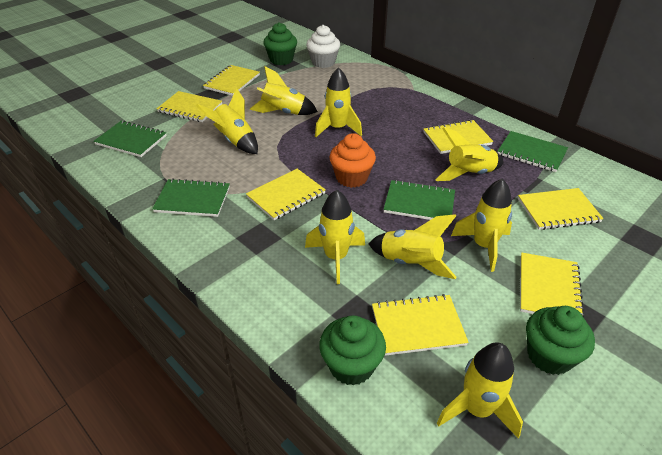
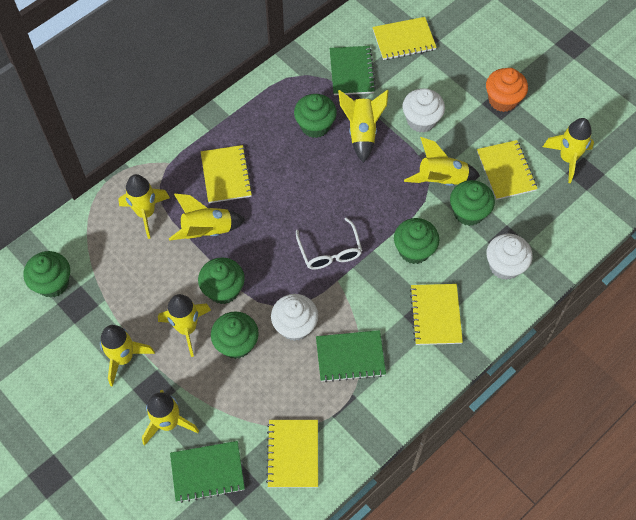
green cupcake: 3 -> 6
green notebook: 4 -> 3
white cupcake: 1 -> 3
white glasses: 0 -> 1
yellow notebook: 7 -> 5

